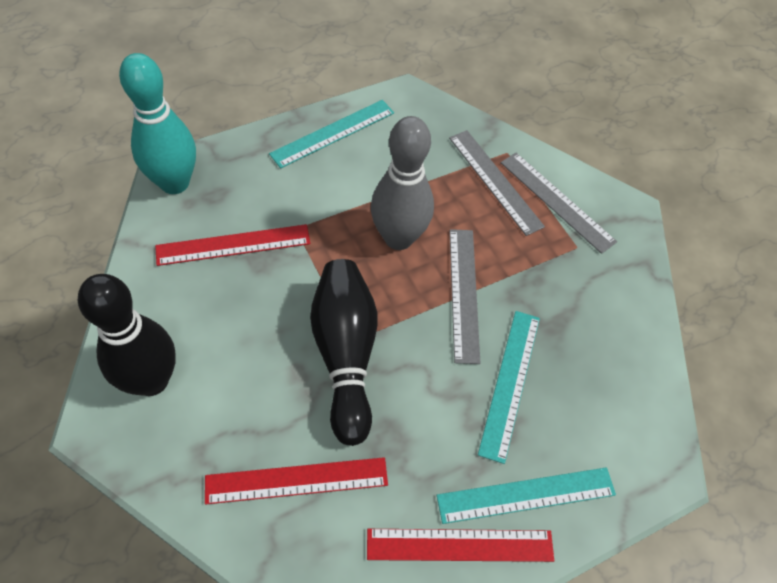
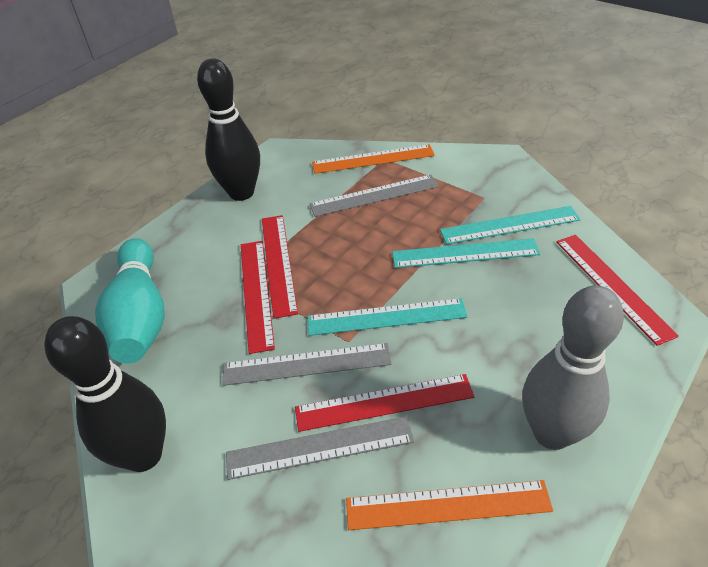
orange ruler: 0 -> 2
red ruler: 3 -> 4

